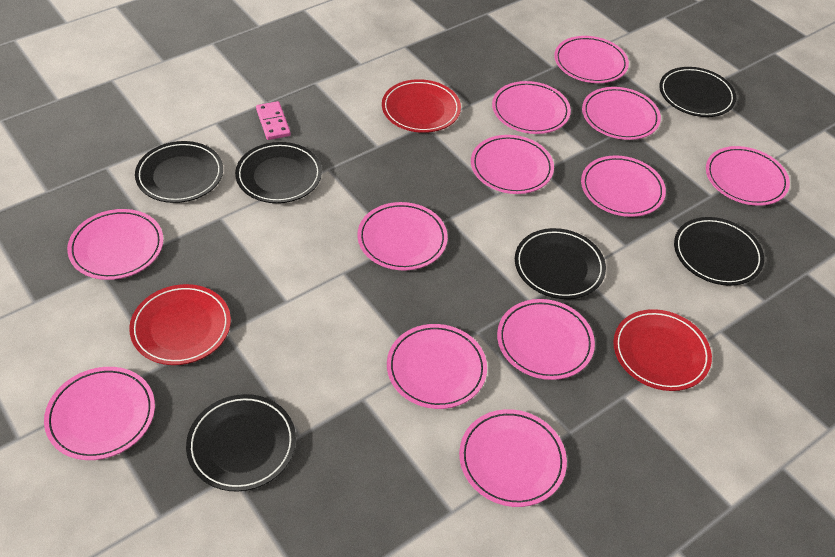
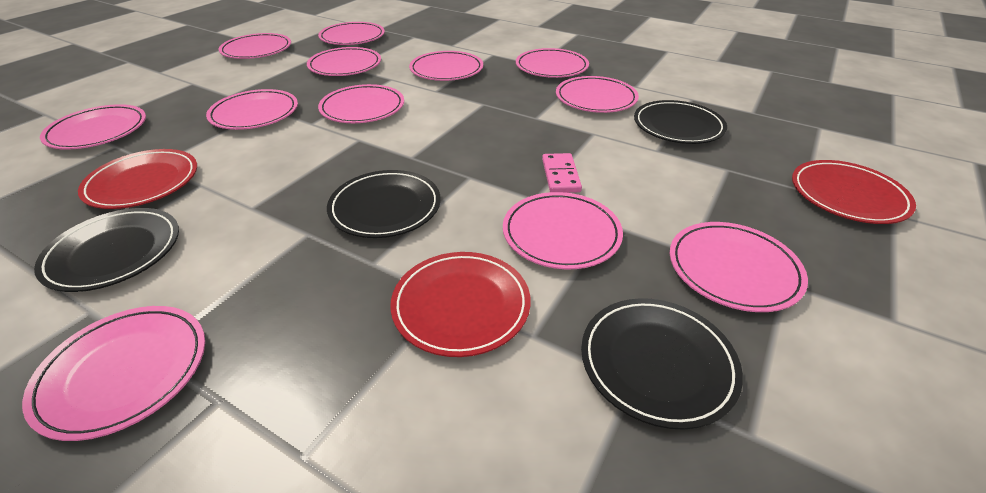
black plate: 6 -> 4

